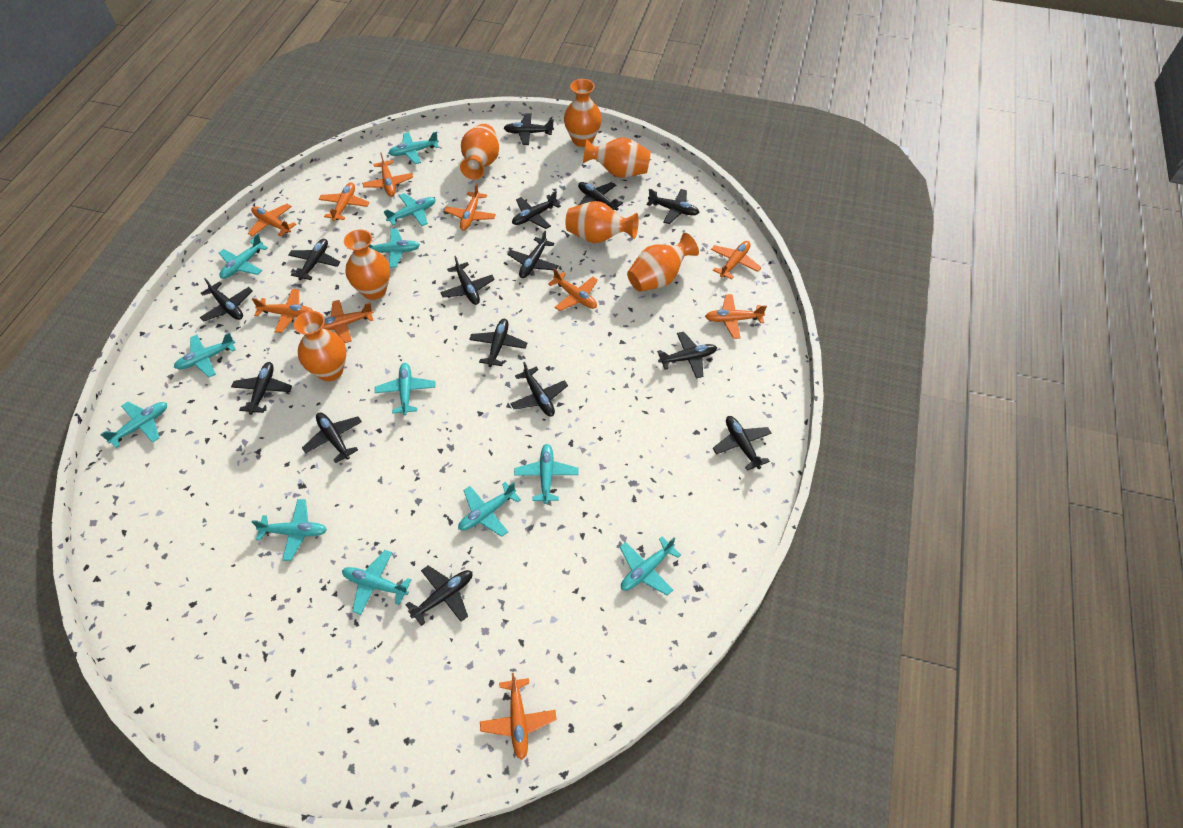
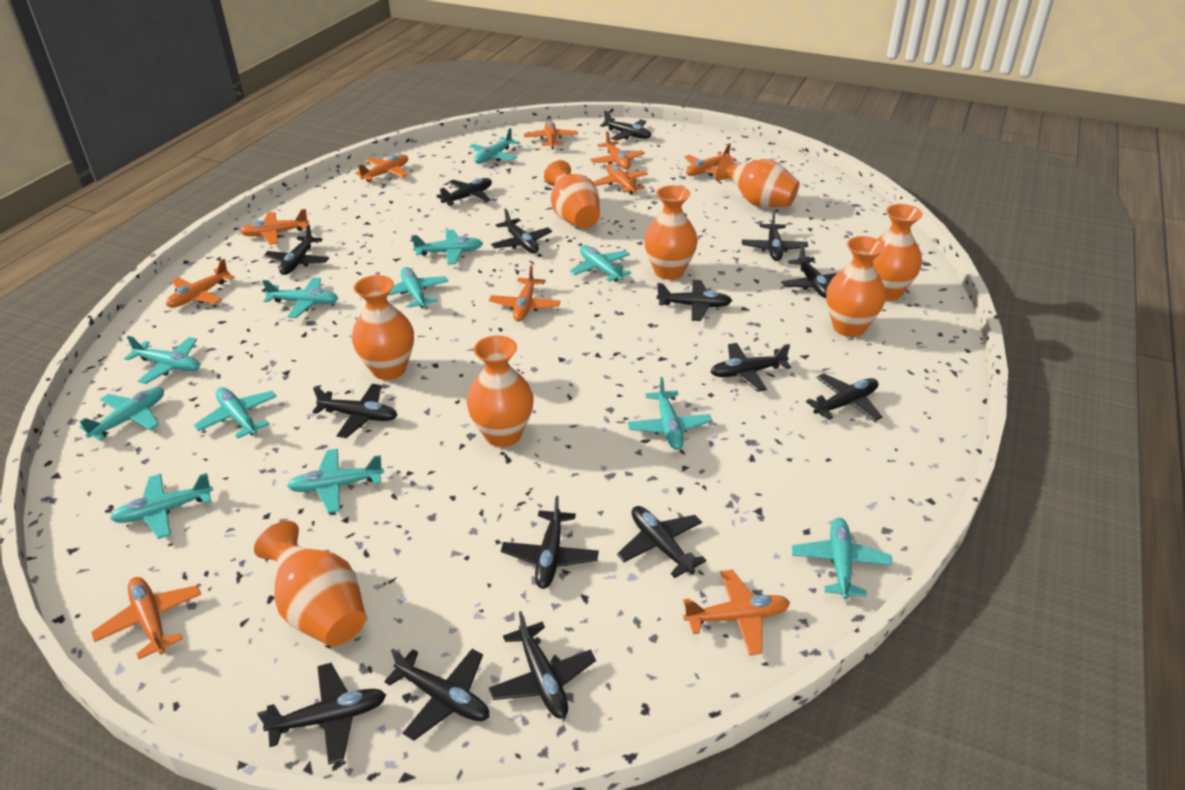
orange vase: 7 -> 8

